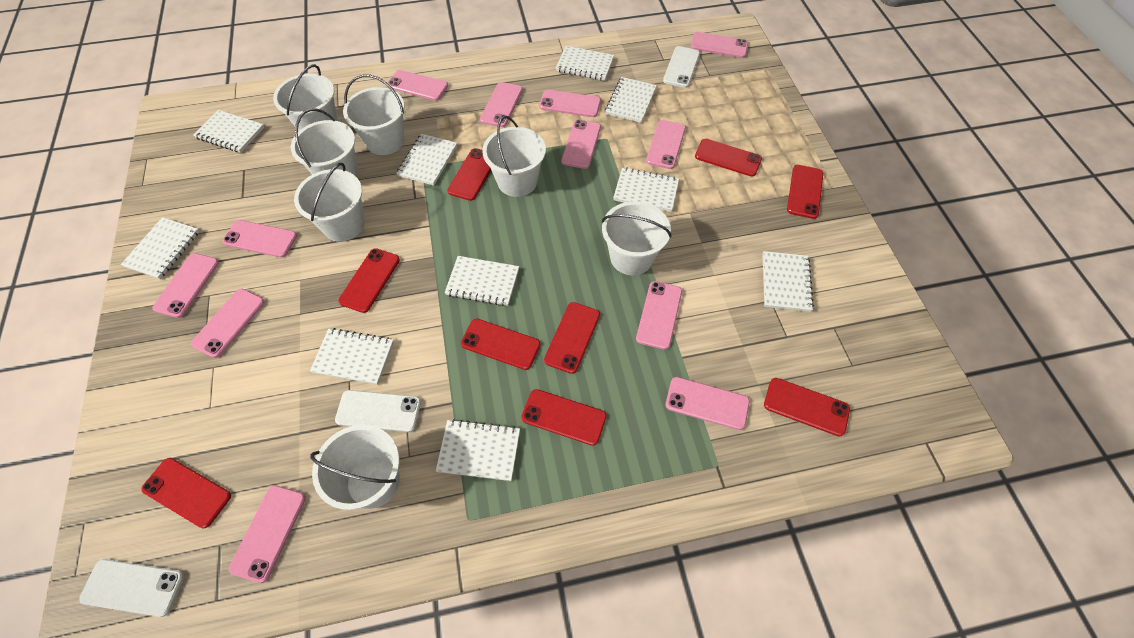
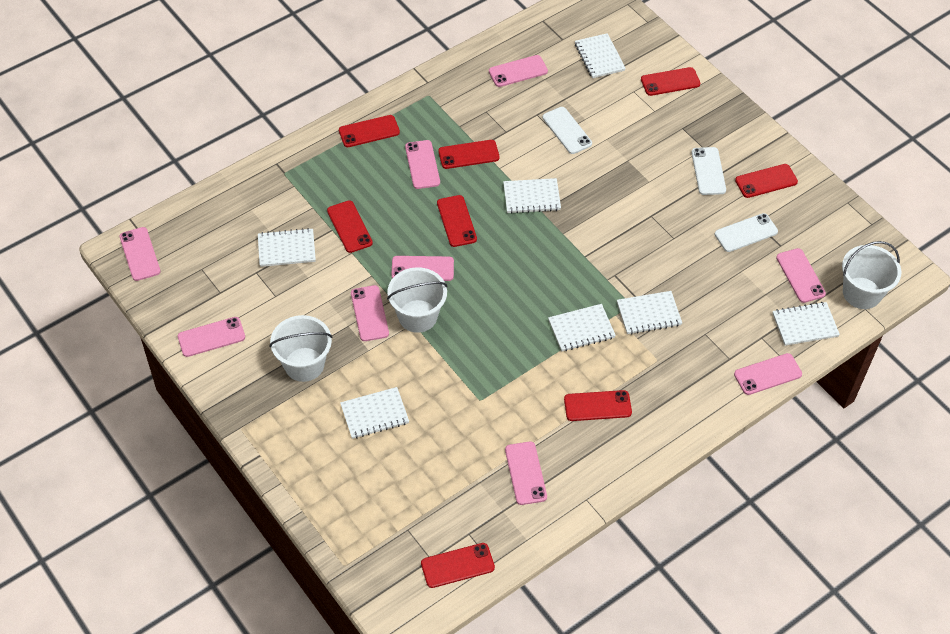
pink phone: 12 -> 9
red phone: 9 -> 8
white bucket: 7 -> 3
white notebook: 10 -> 7

